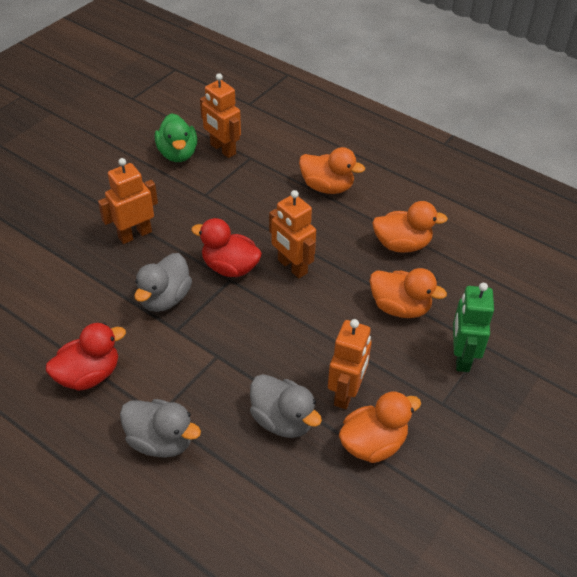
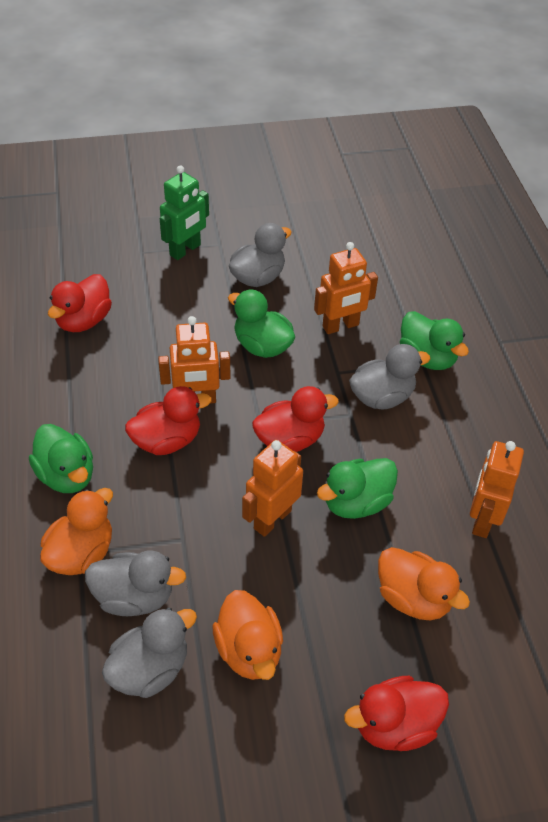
green duck: 1 -> 4
grey duck: 3 -> 4
orange duck: 4 -> 3
red duck: 2 -> 4

